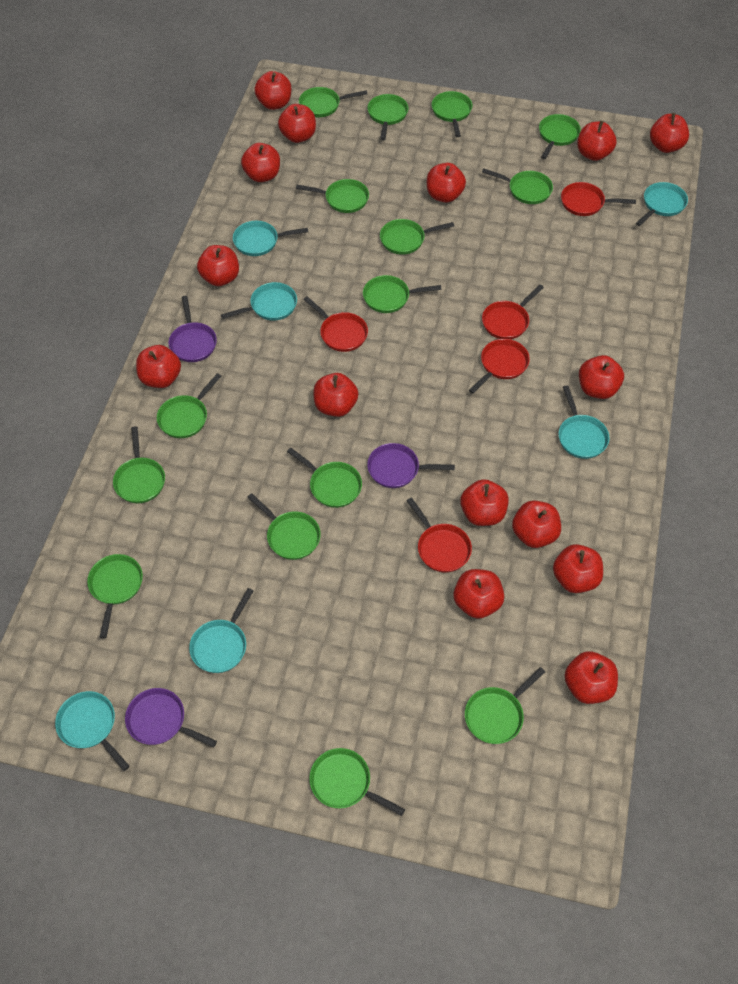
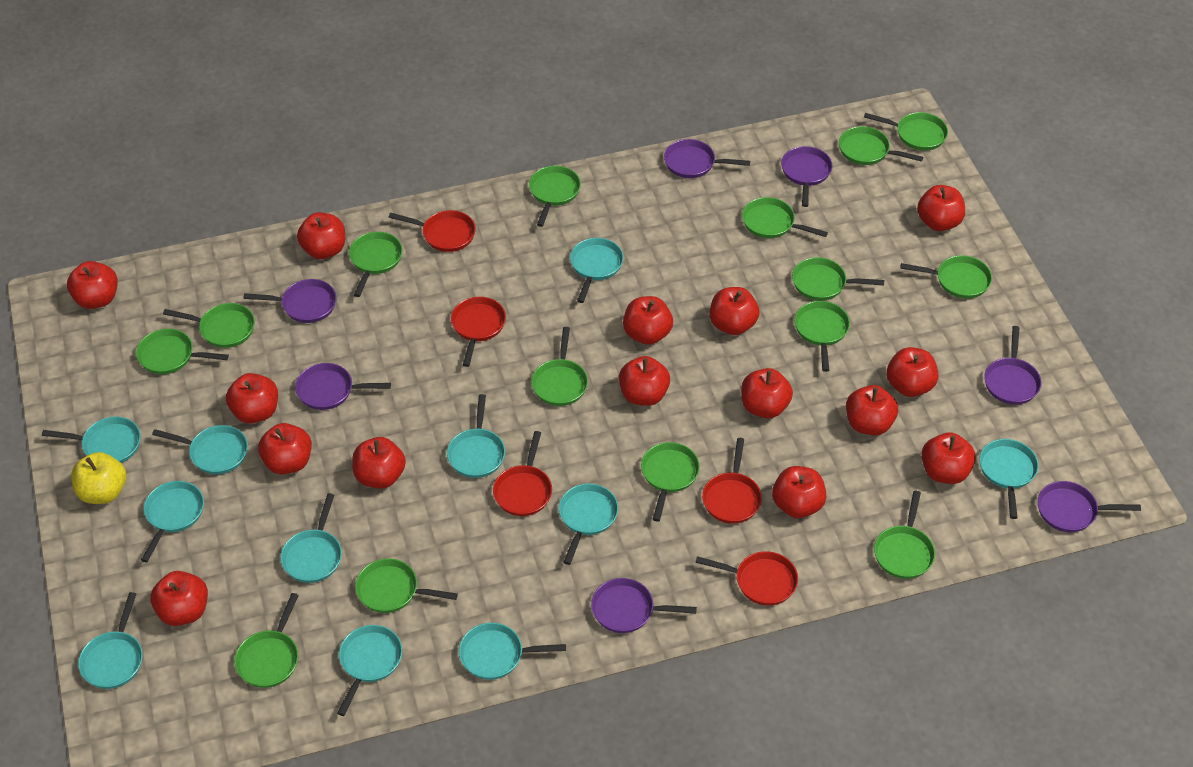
purple pan: 3 -> 7
turquoise pan: 6 -> 11
yellow apple: 0 -> 1

